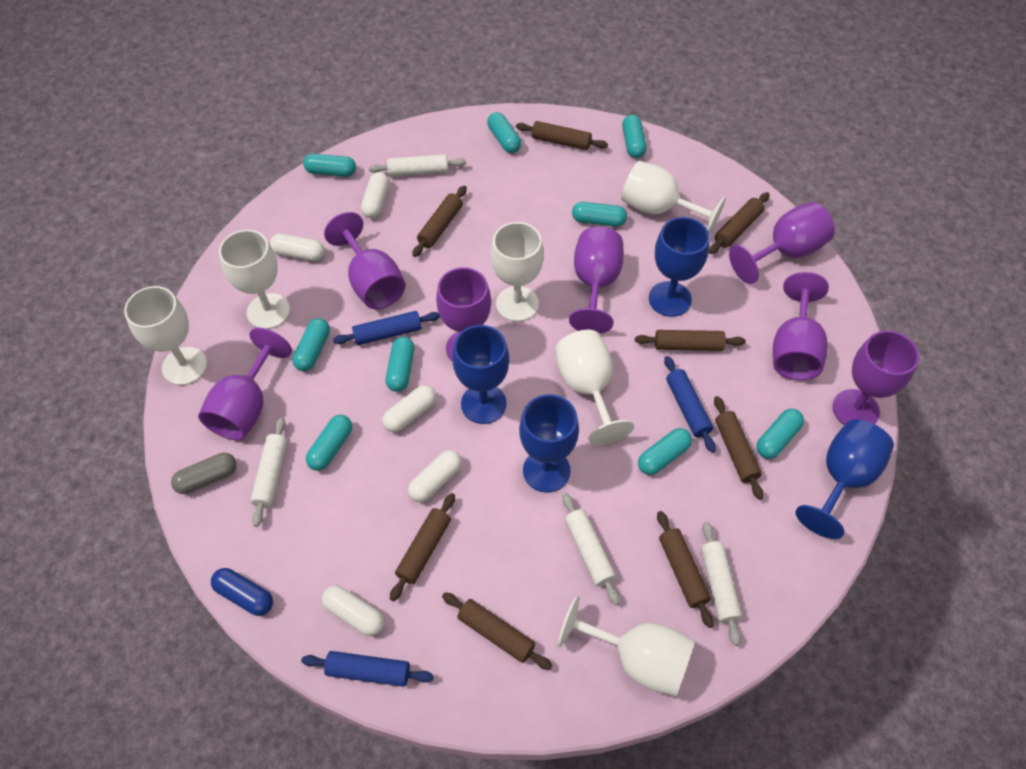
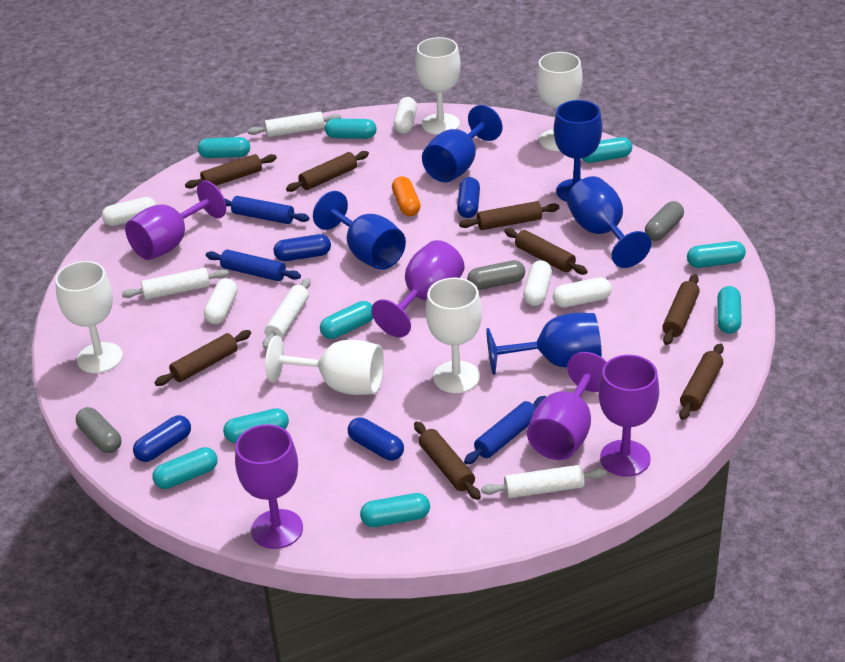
blue capsule: 1 -> 4
blue goblet: 4 -> 5
grey capsule: 1 -> 3
orange capsule: 0 -> 1
purple goblet: 7 -> 5
white goblet: 6 -> 5

